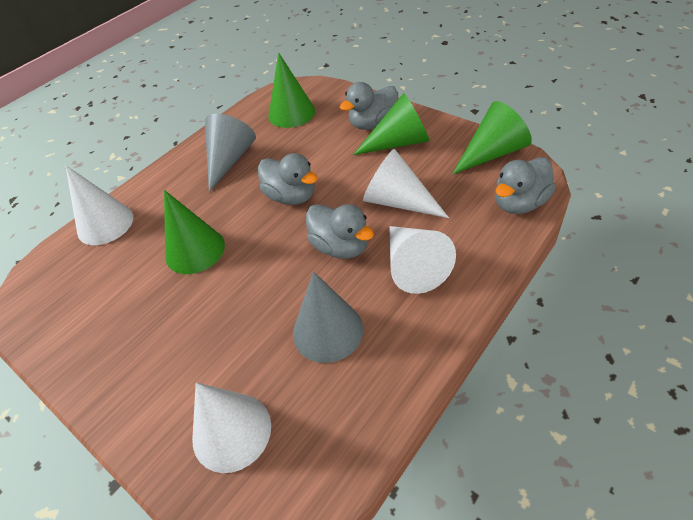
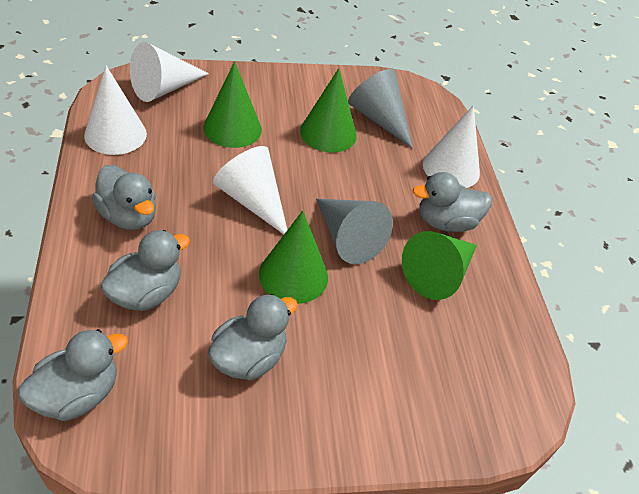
grey duck: 4 -> 5

